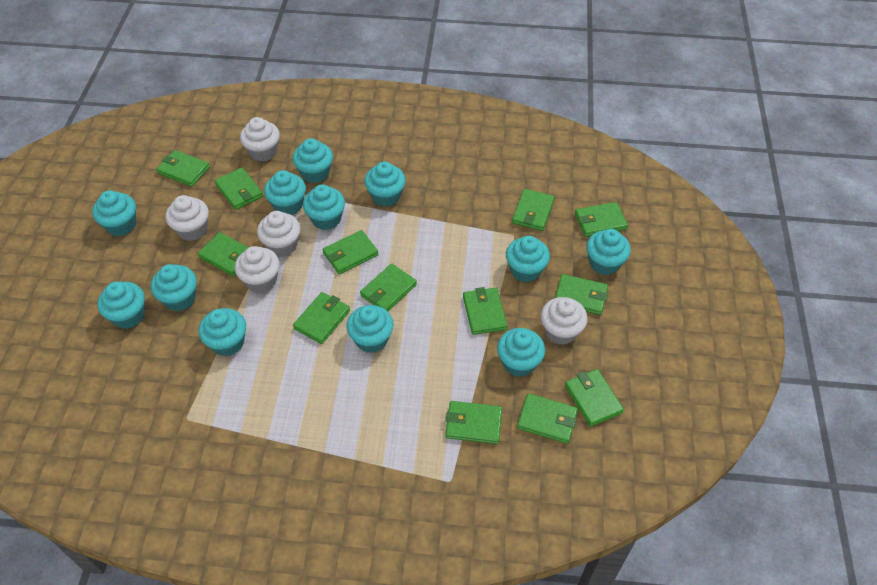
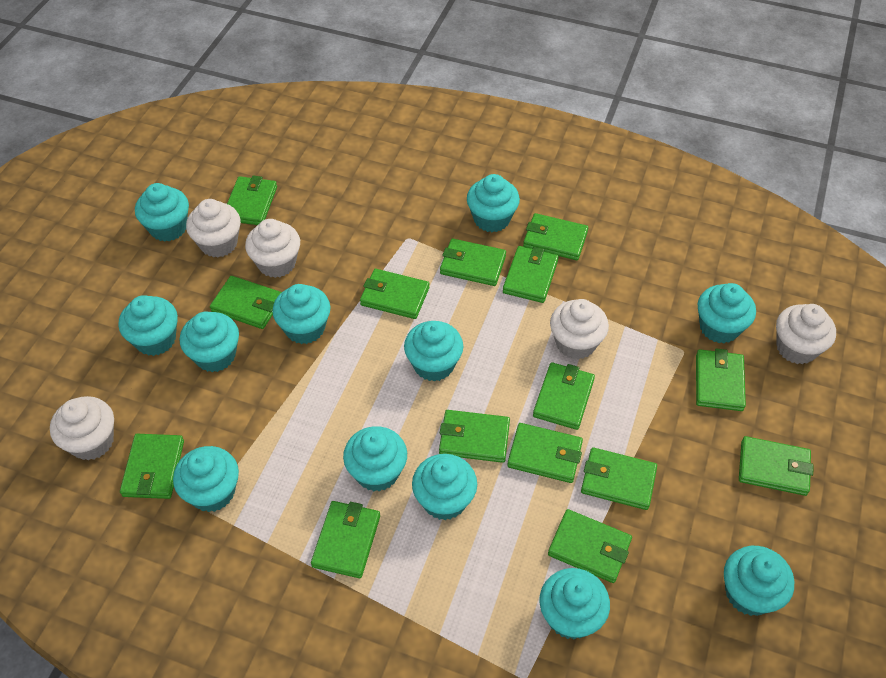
green wallet: 13 -> 15

